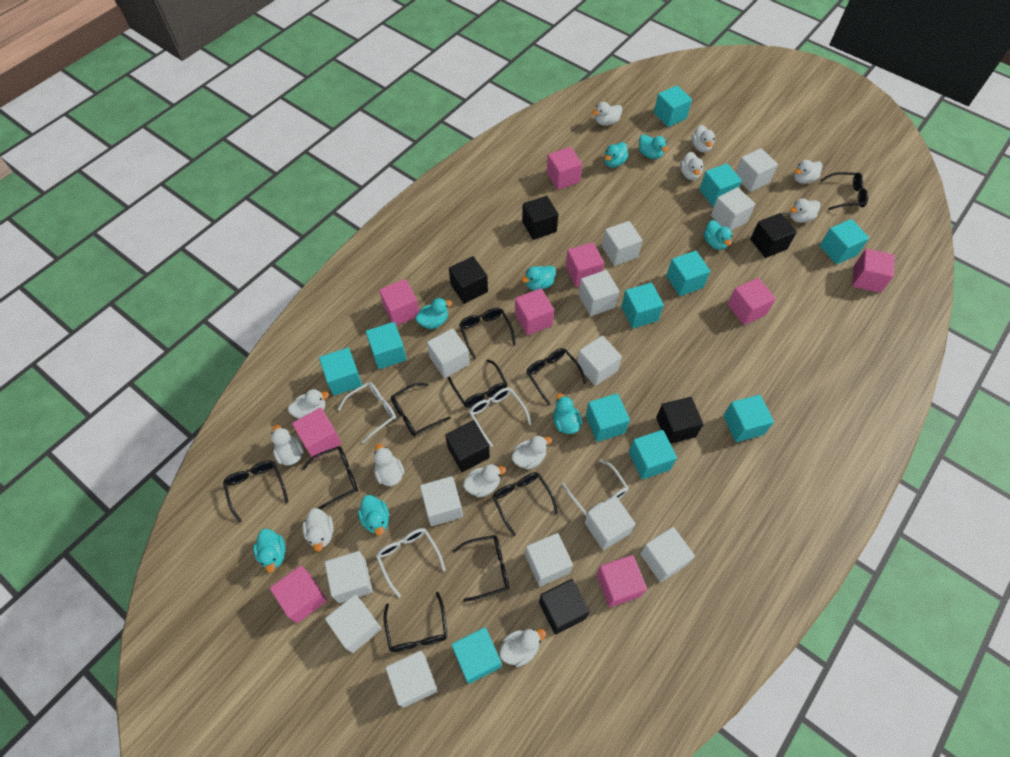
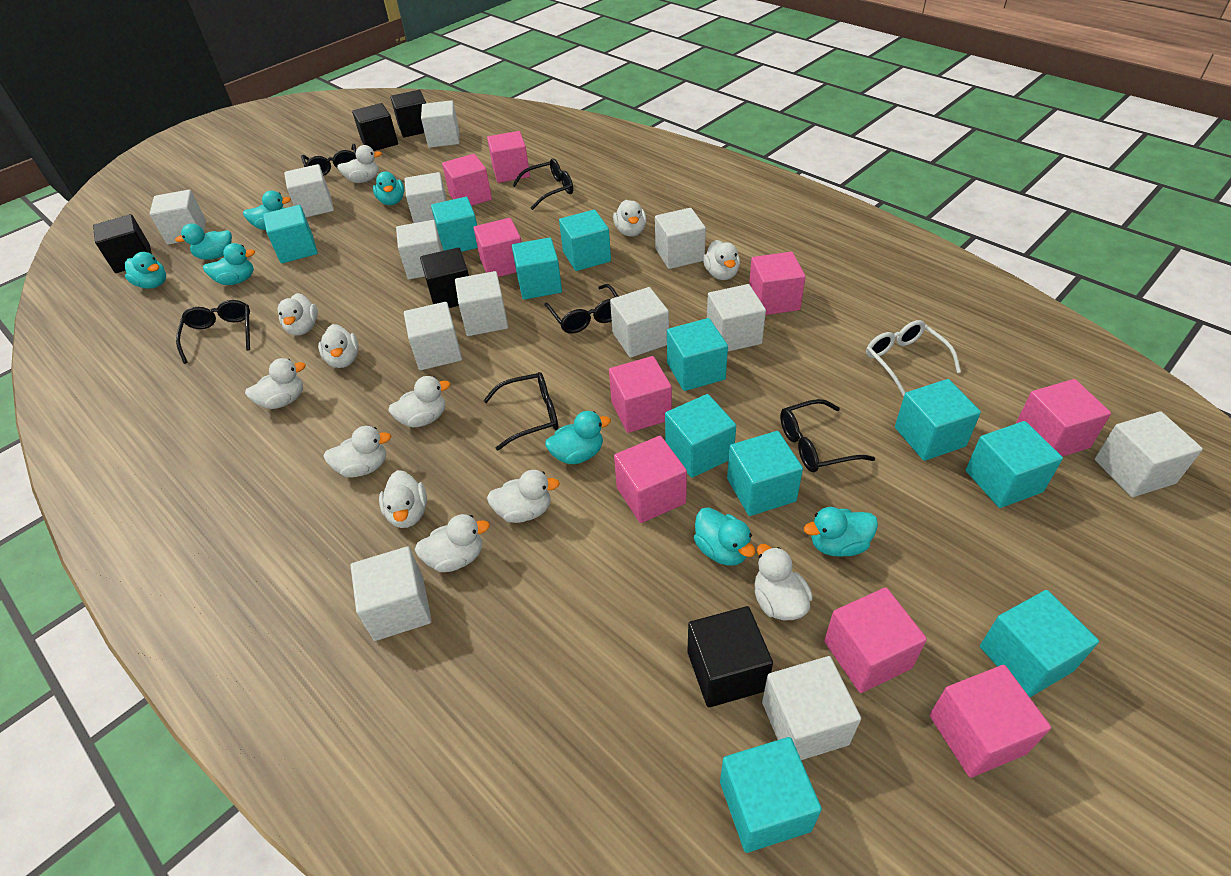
black cube: 6 -> 5
black glasses: 10 -> 6
white glasses: 4 -> 1

